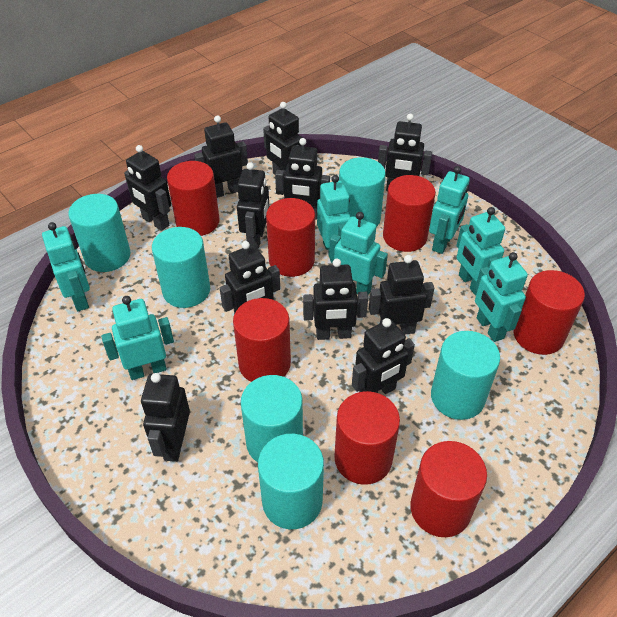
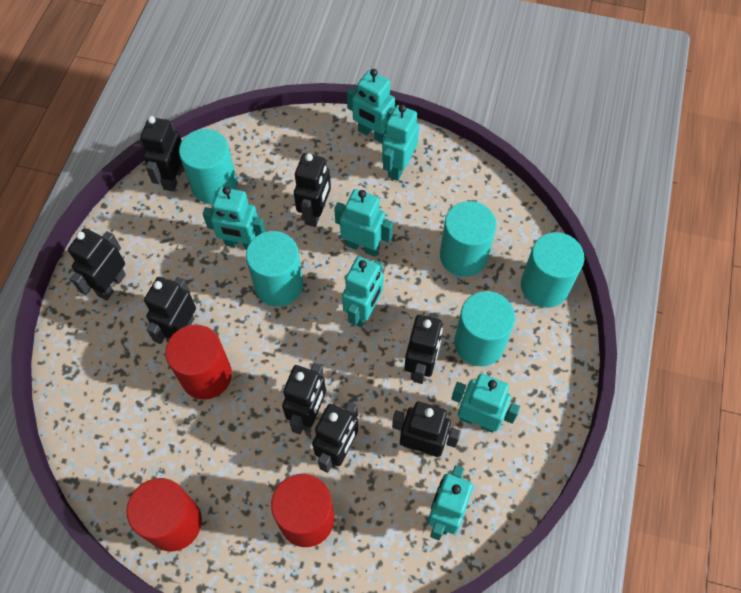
black robot: 11 -> 8
red cylinder: 7 -> 3
turquoise cylinder: 6 -> 5

